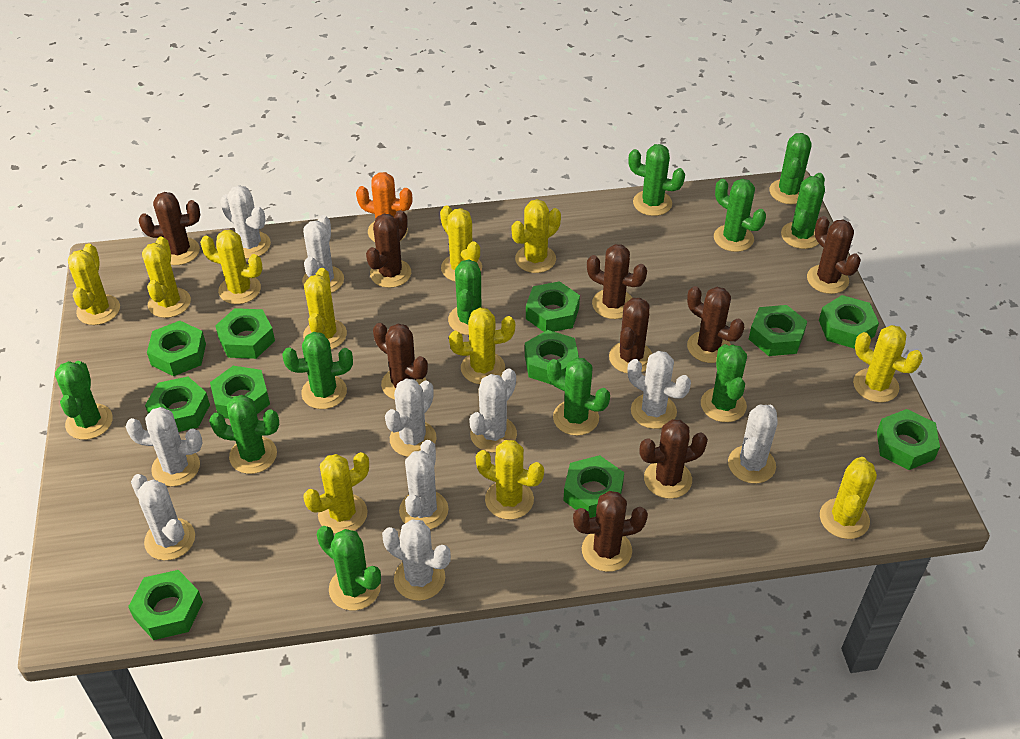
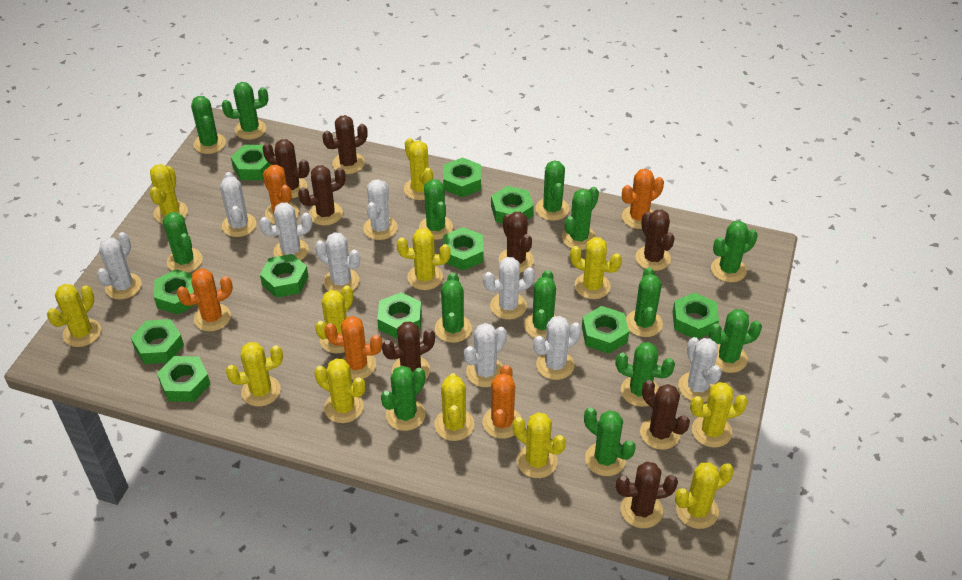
brown cactus: 9 -> 8
green cactus: 11 -> 14
orange cactus: 1 -> 5
white cactus: 10 -> 9
yellow cactus: 11 -> 12

